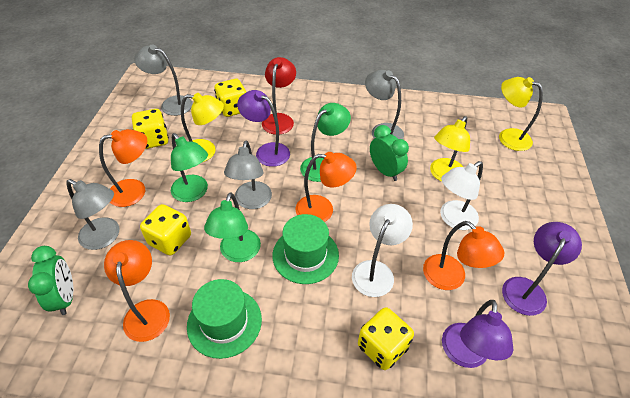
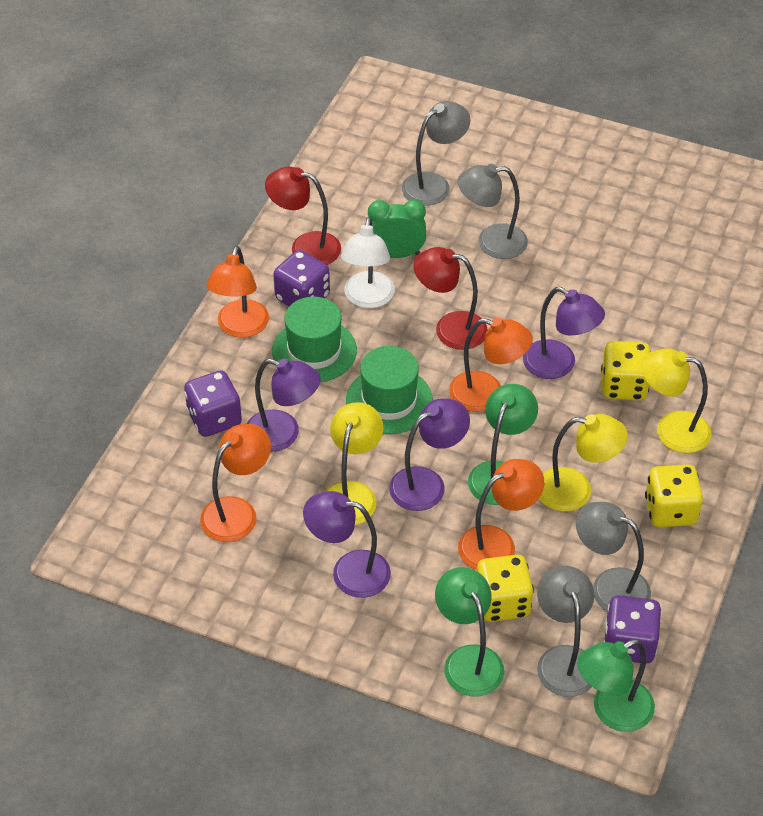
green clock: 2 -> 1
purple dice: 0 -> 3
purple lamp: 3 -> 4
red lamp: 1 -> 2
white lamp: 2 -> 1
yellow dice: 4 -> 3

